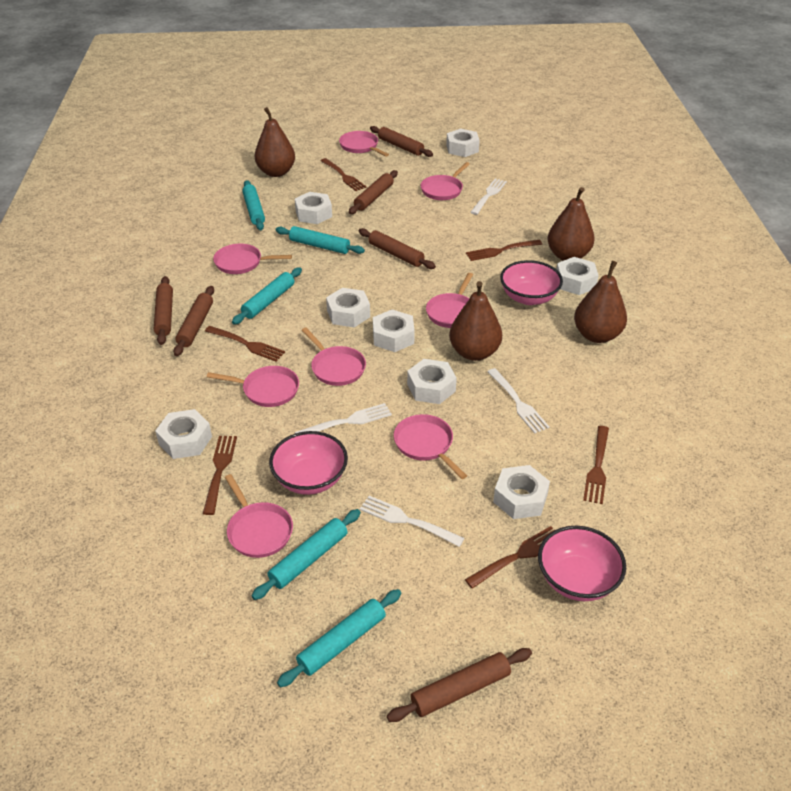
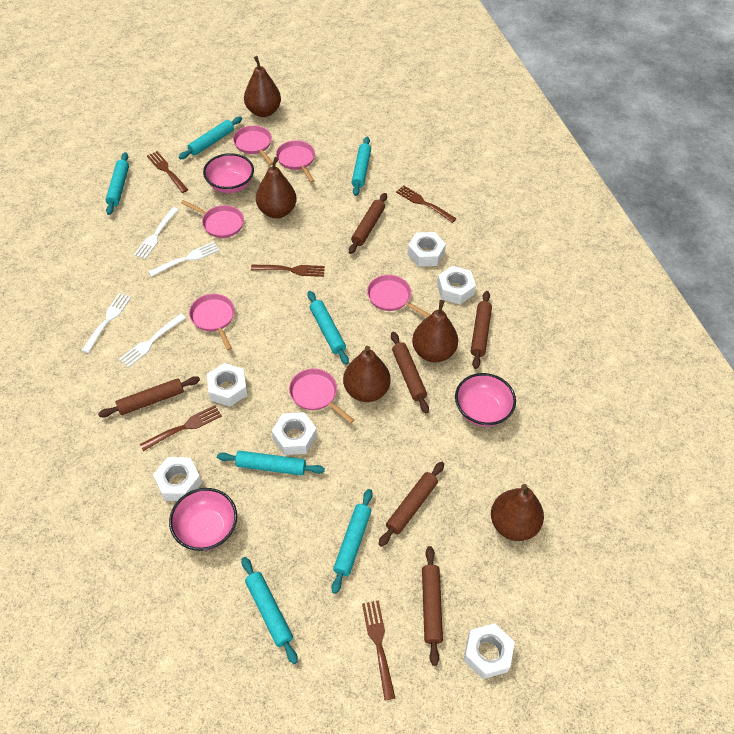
brown fork: 6 -> 5
brown pear: 4 -> 5
pink pan: 8 -> 6
turquoise rolling pin: 5 -> 7
white nut: 8 -> 6

